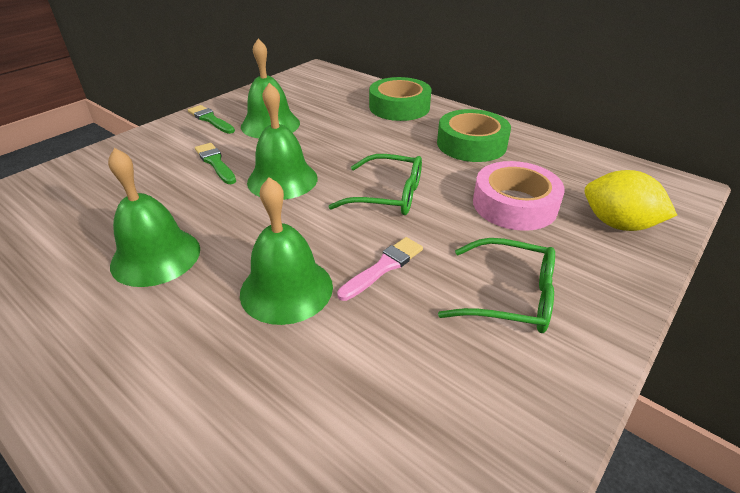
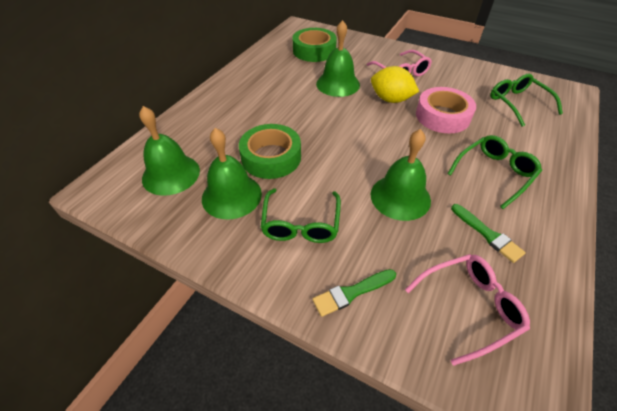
green glasses: 2 -> 3
pink brush: 1 -> 0
pink glasses: 0 -> 2

